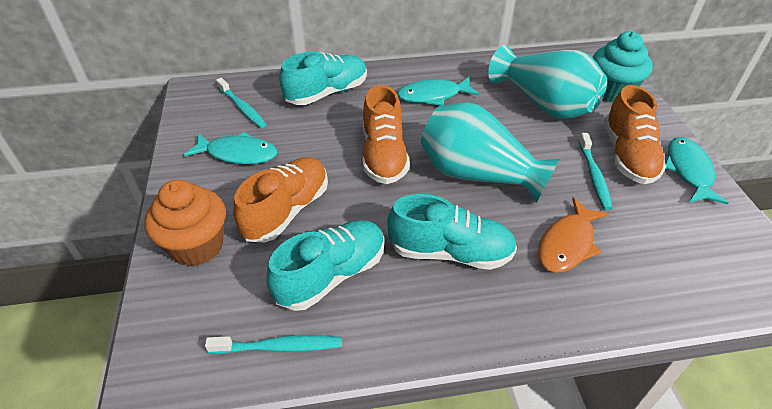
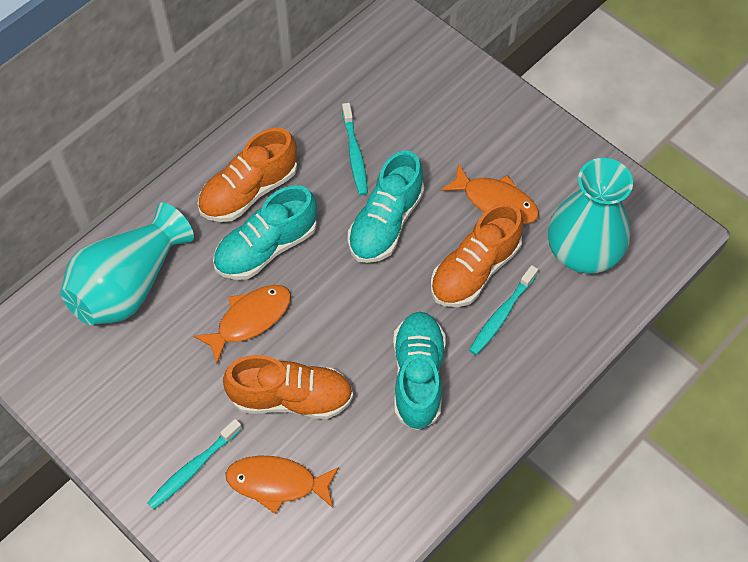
orange cupcake: 1 -> 0
orange fish: 1 -> 3
turquoise cupcake: 1 -> 0
turquoise fish: 3 -> 0

